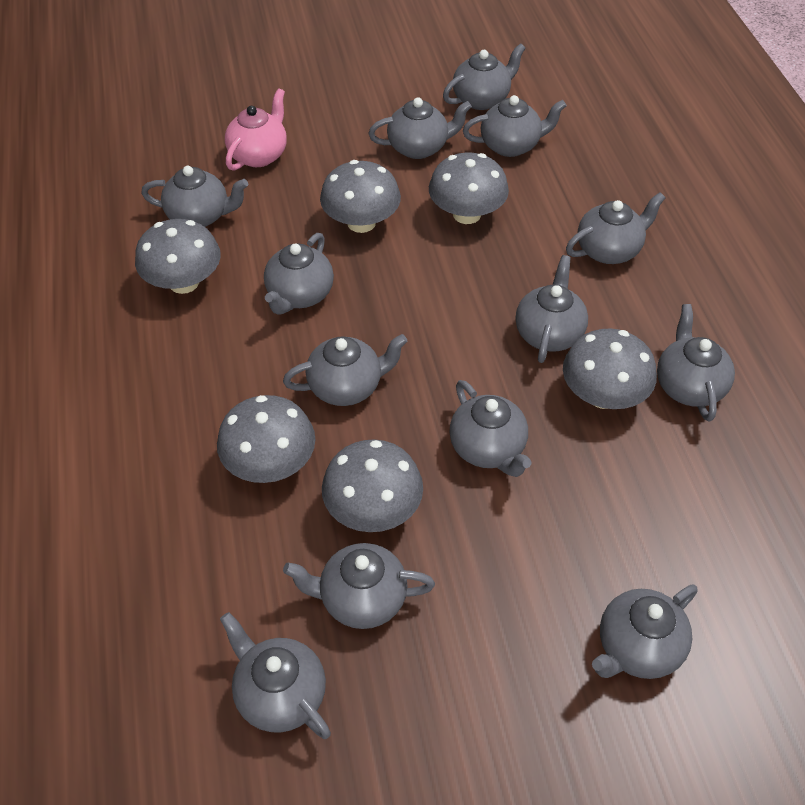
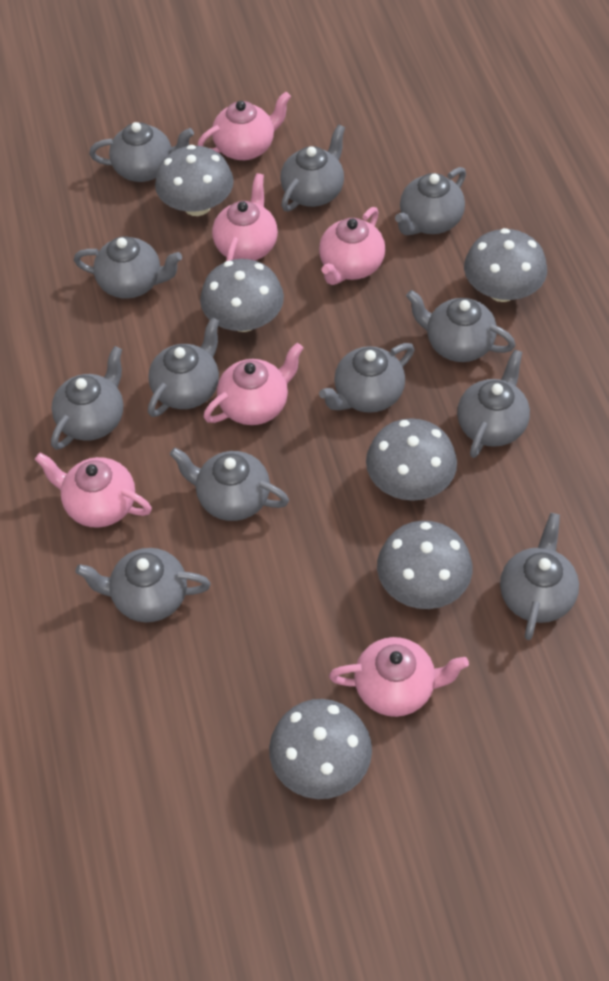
grey teapot: 13 -> 12
pink teapot: 1 -> 6

